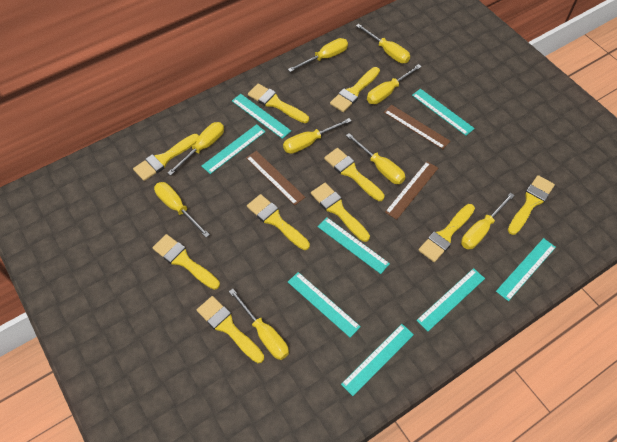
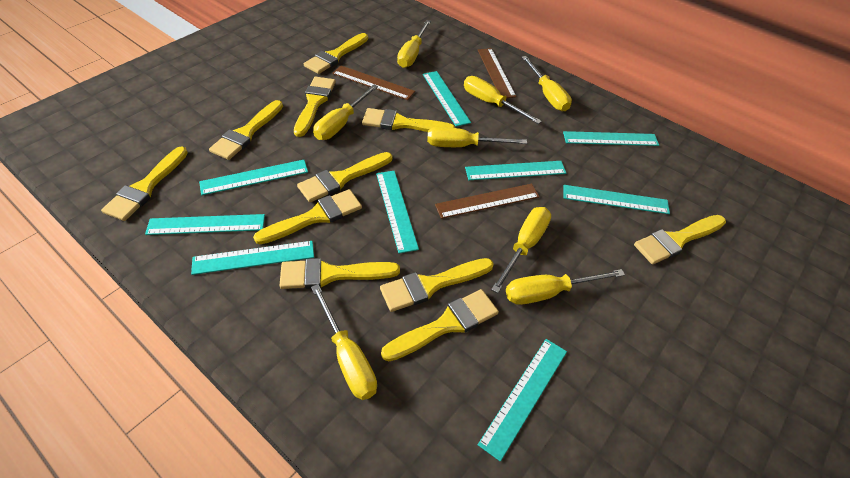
turquoise ruler: 8 -> 9
yellow brush: 10 -> 11
yellow screwdriver: 9 -> 8

